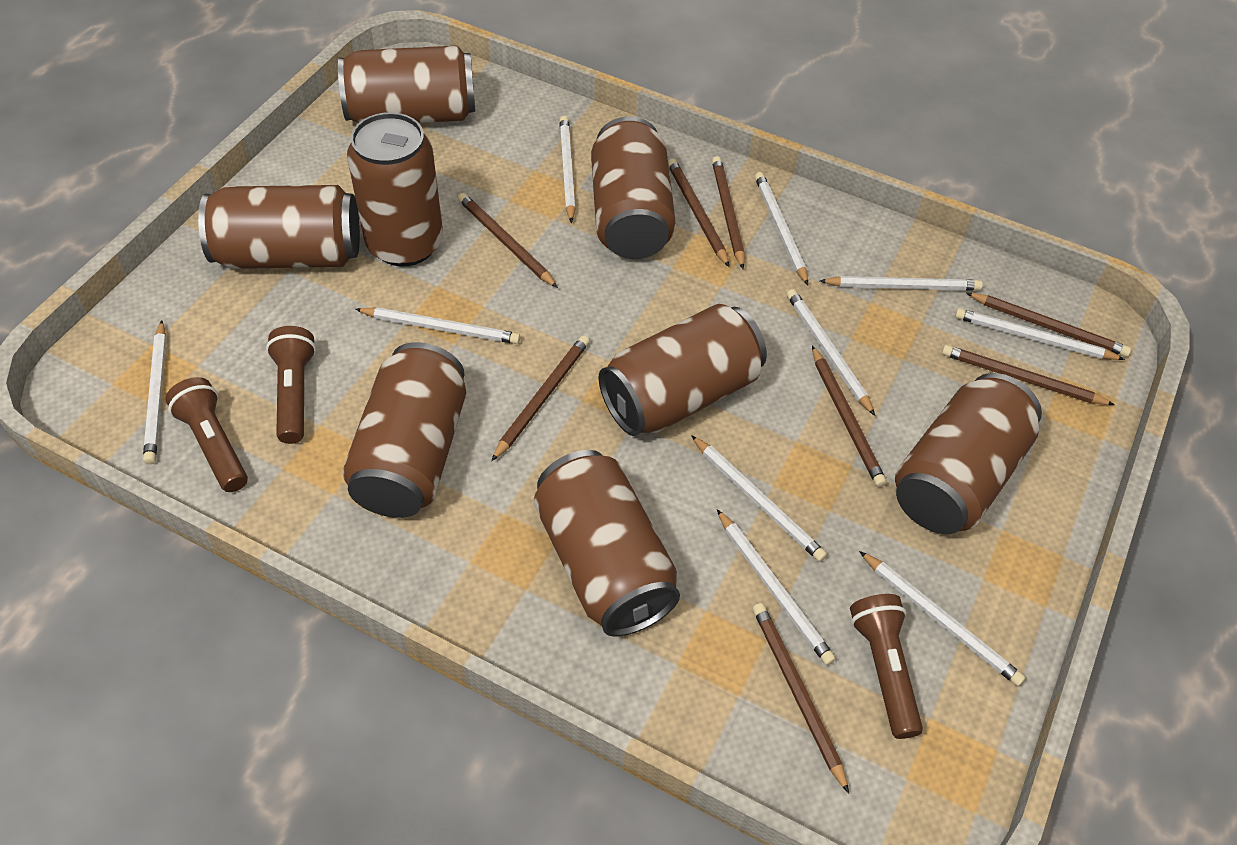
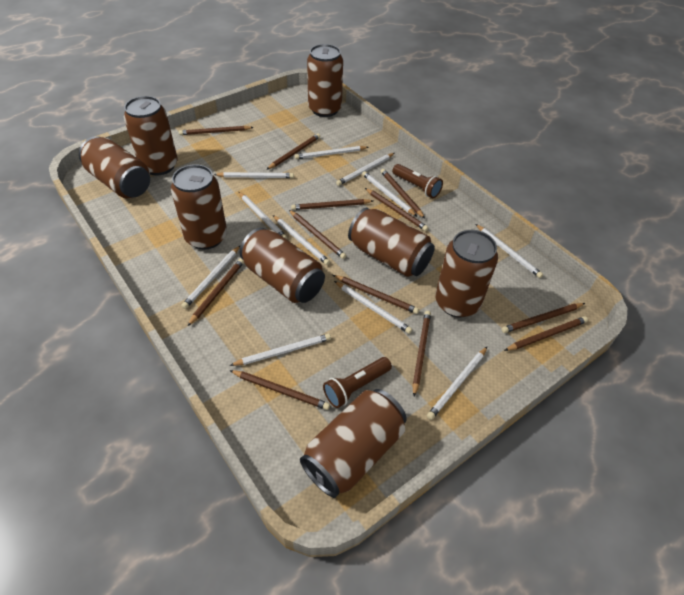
brown flashlight: 3 -> 2
brown pencil: 8 -> 12
white pencil: 10 -> 11

